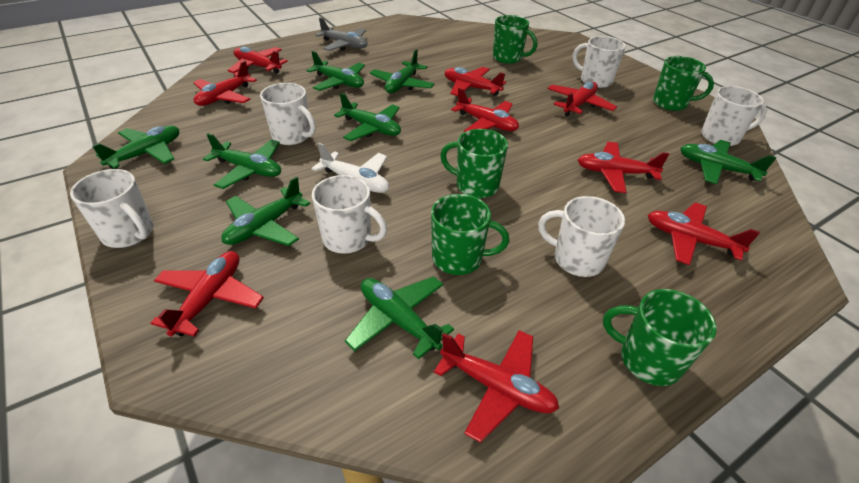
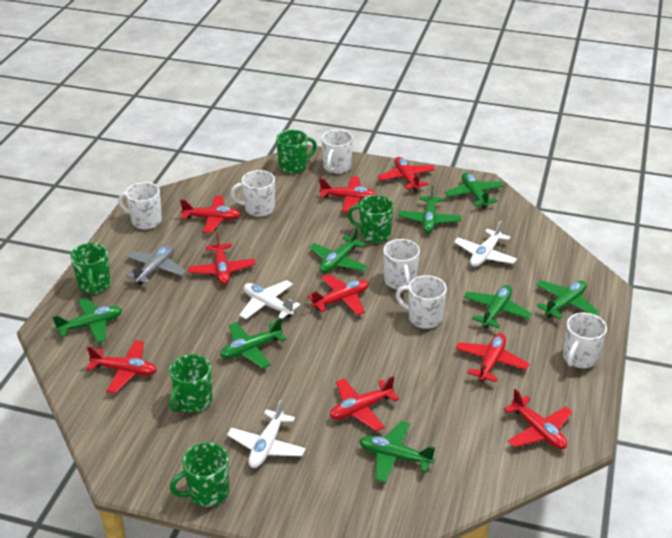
white plane: 1 -> 3

